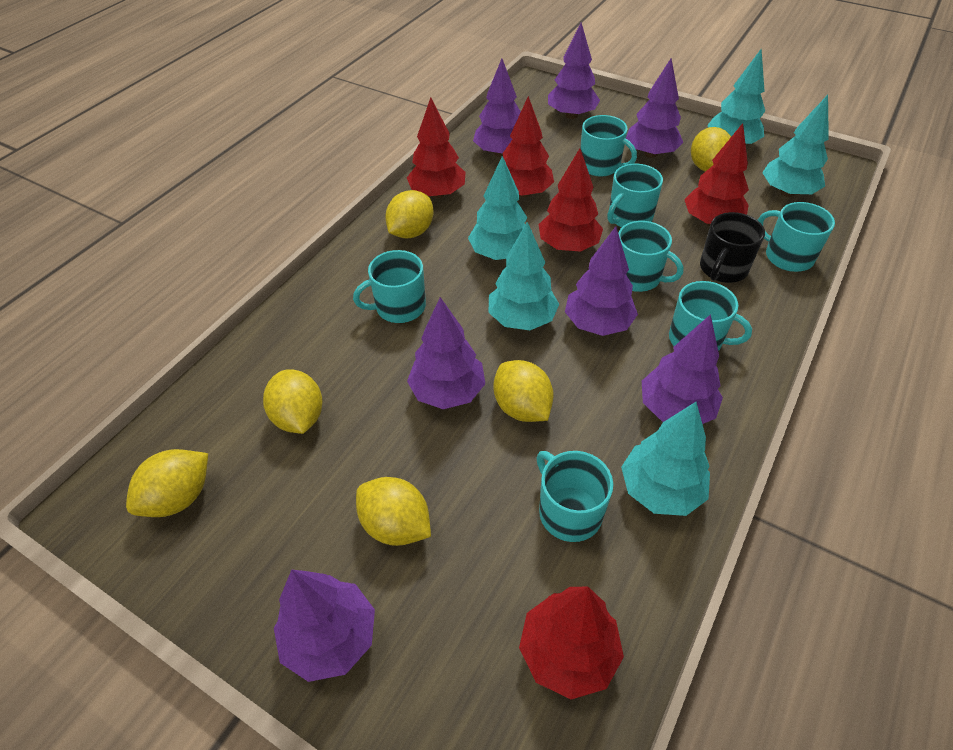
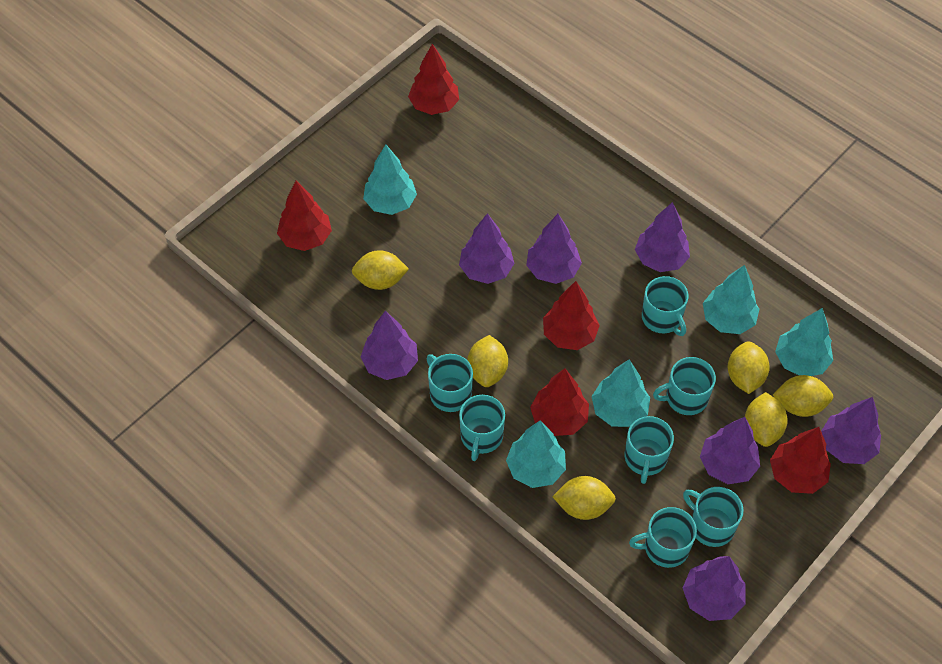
black mug: 1 -> 0

